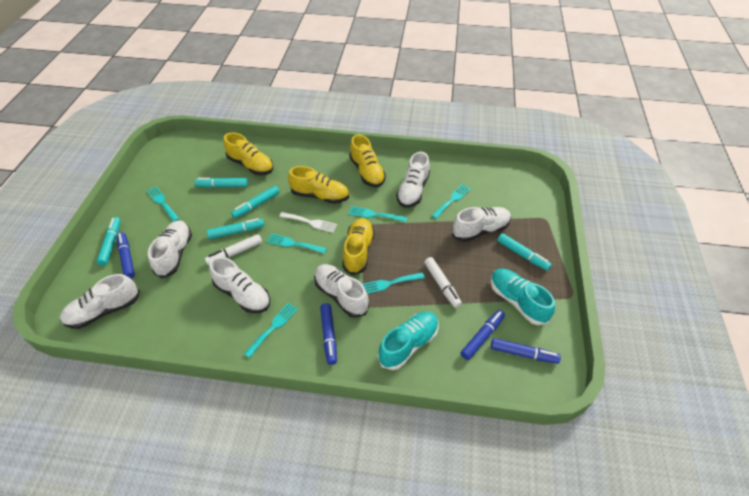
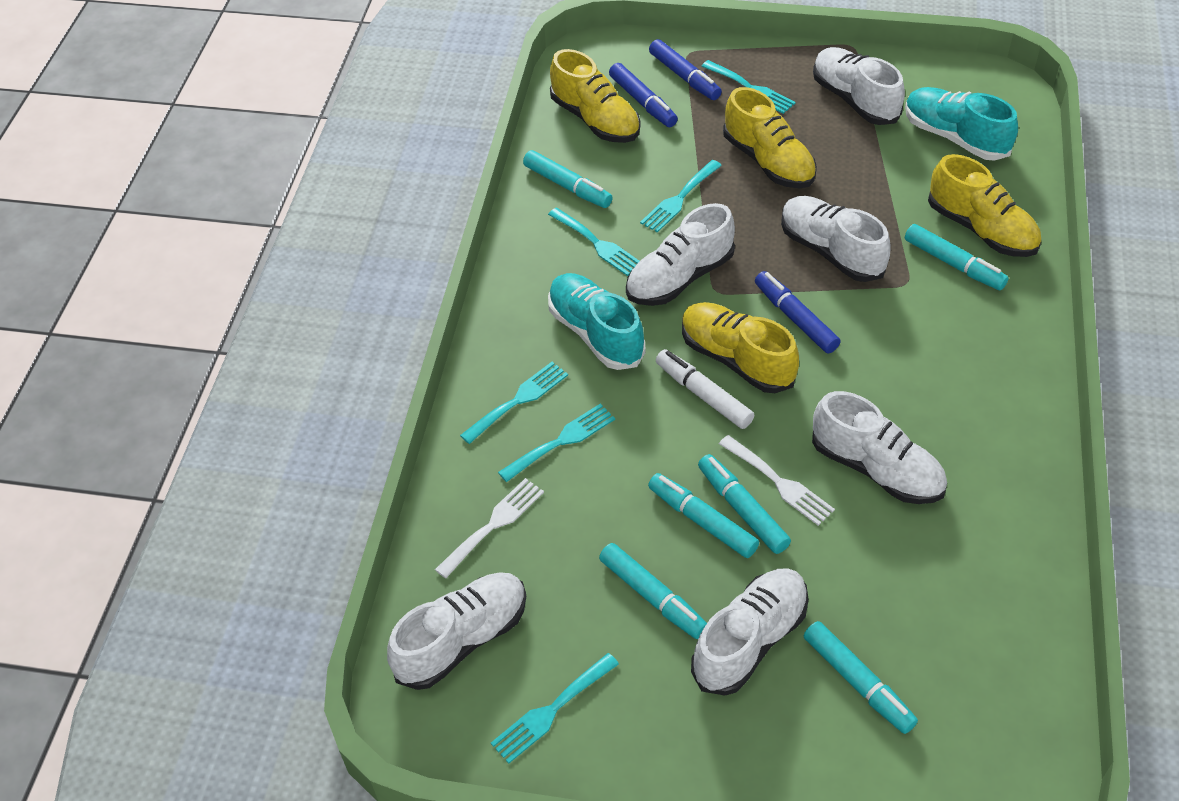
blue marker: 4 -> 3
turquoise marker: 5 -> 6
white fork: 1 -> 2
white marker: 2 -> 1

